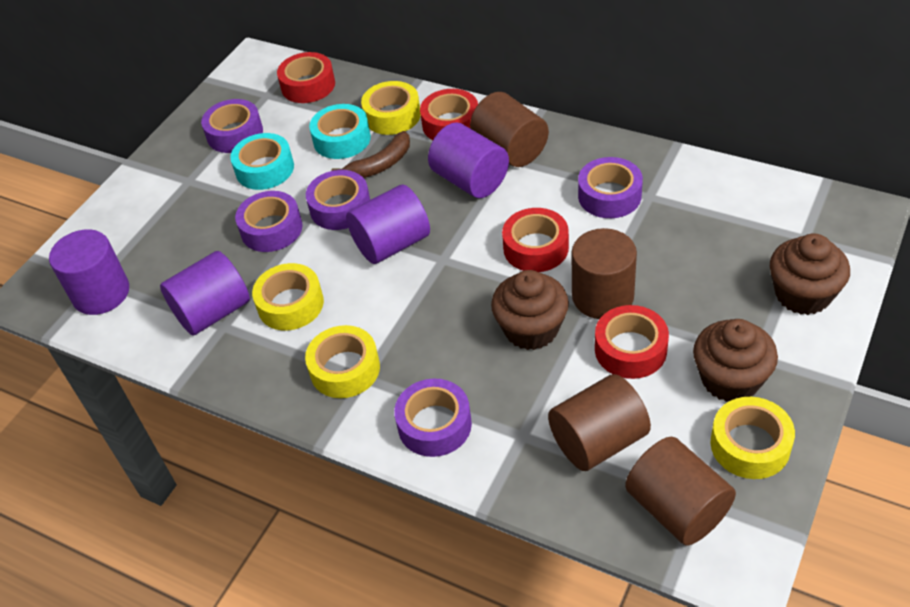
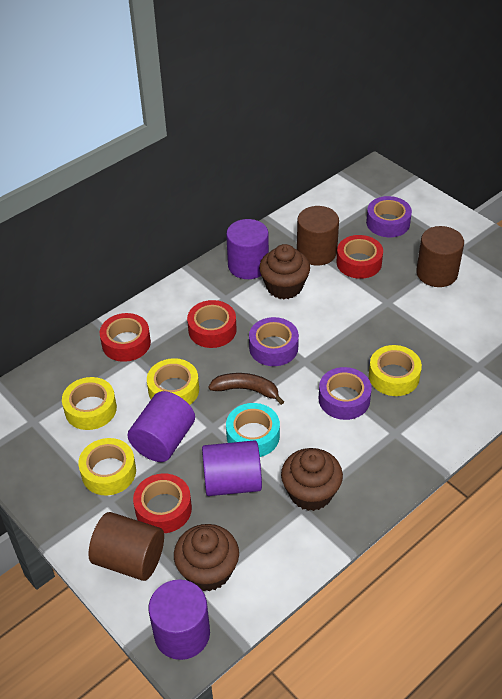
brown cylinder: 4 -> 3
purple tape: 5 -> 3
turquoise tape: 2 -> 1

